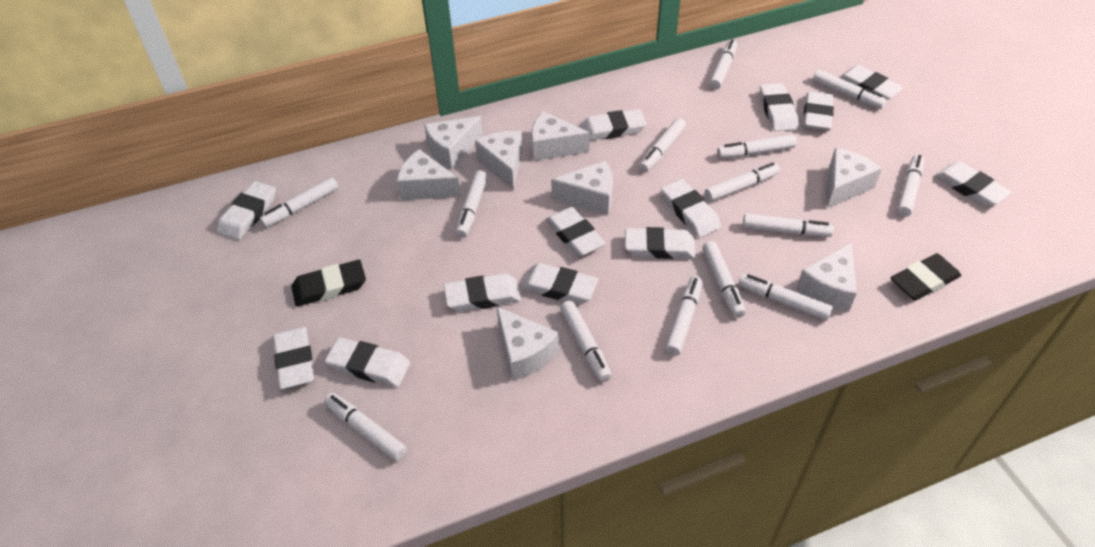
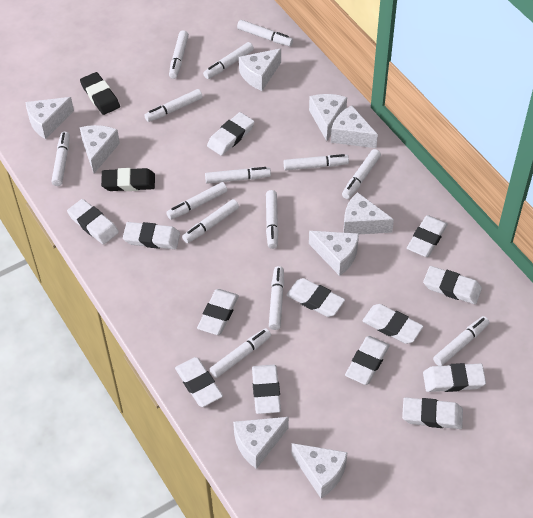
white cheese: 8 -> 9

